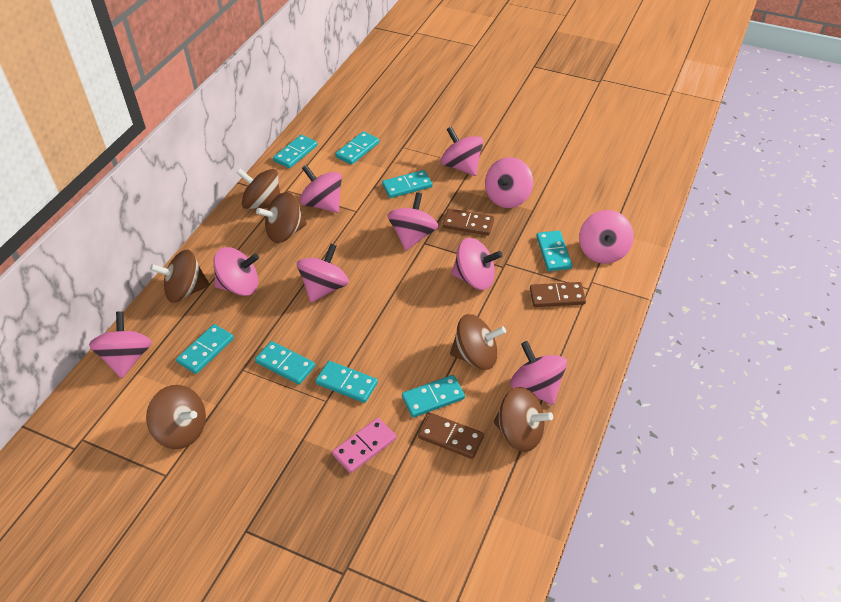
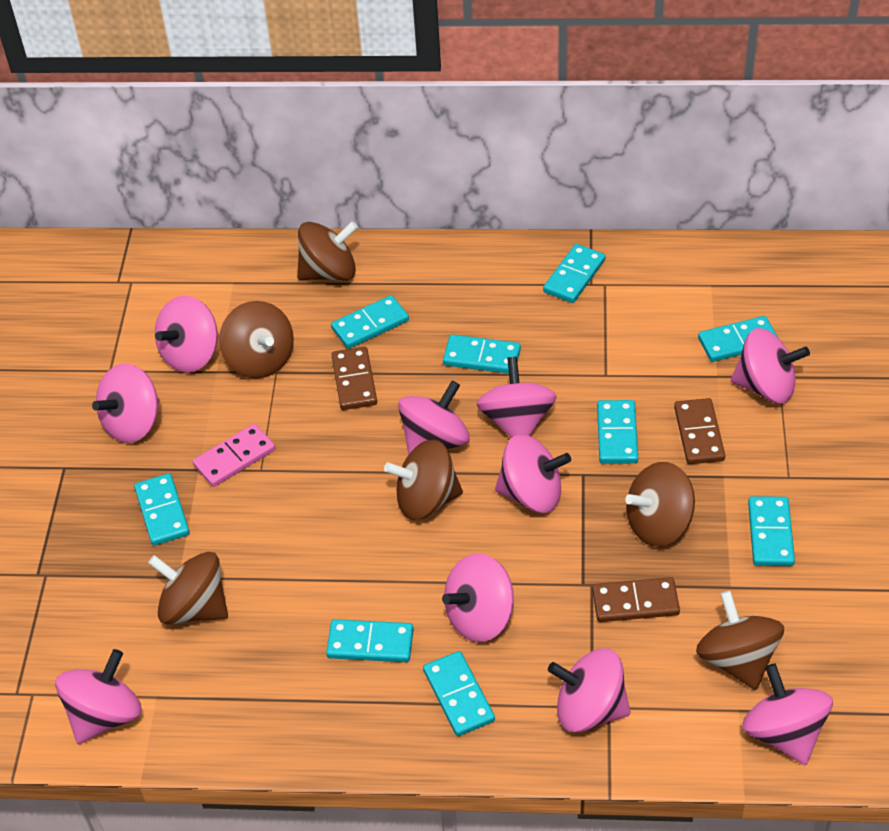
turquoise domino: 8 -> 9

